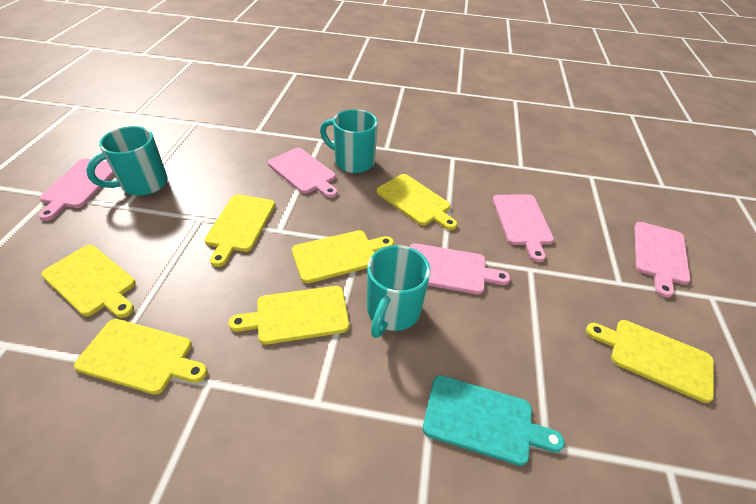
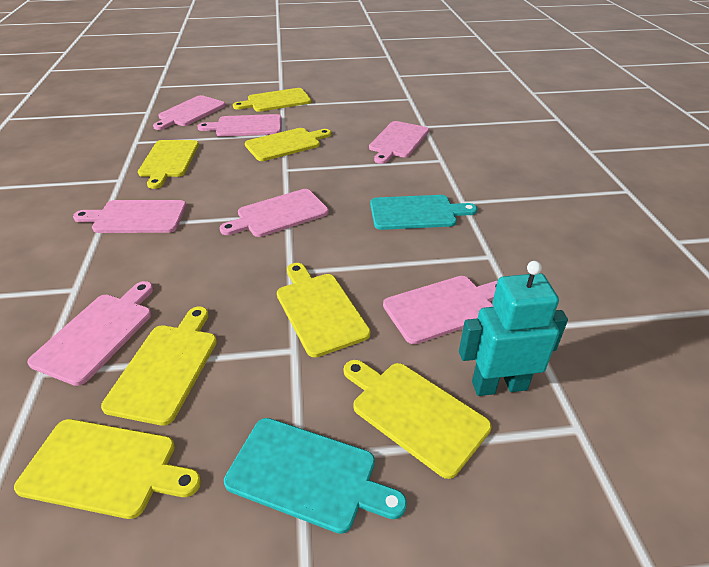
pink cutting board: 5 -> 7
turquoise cutting board: 1 -> 2
turquoise mug: 3 -> 0
turquoise robot: 0 -> 1

